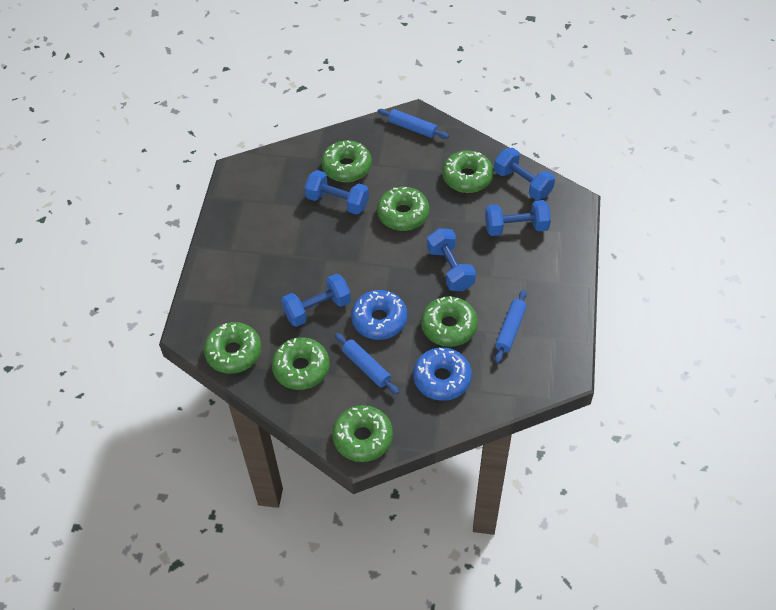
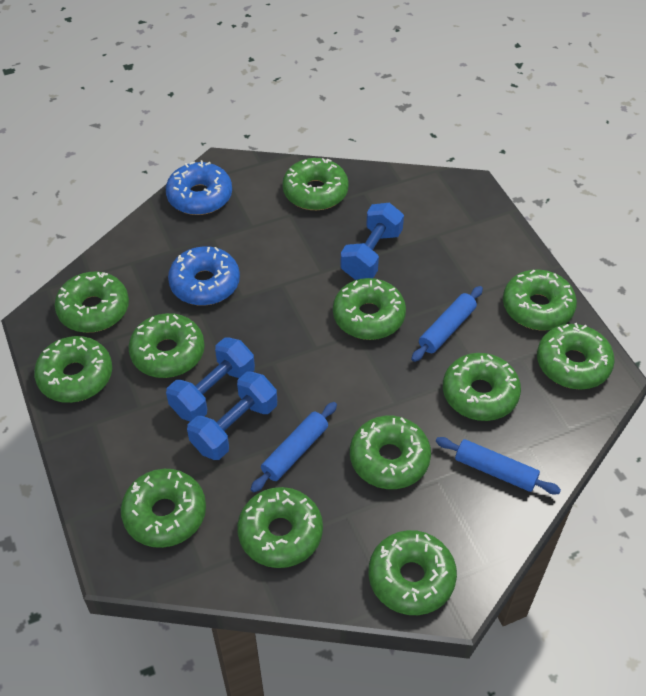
blue dumbbell: 5 -> 3
green donut: 7 -> 12

